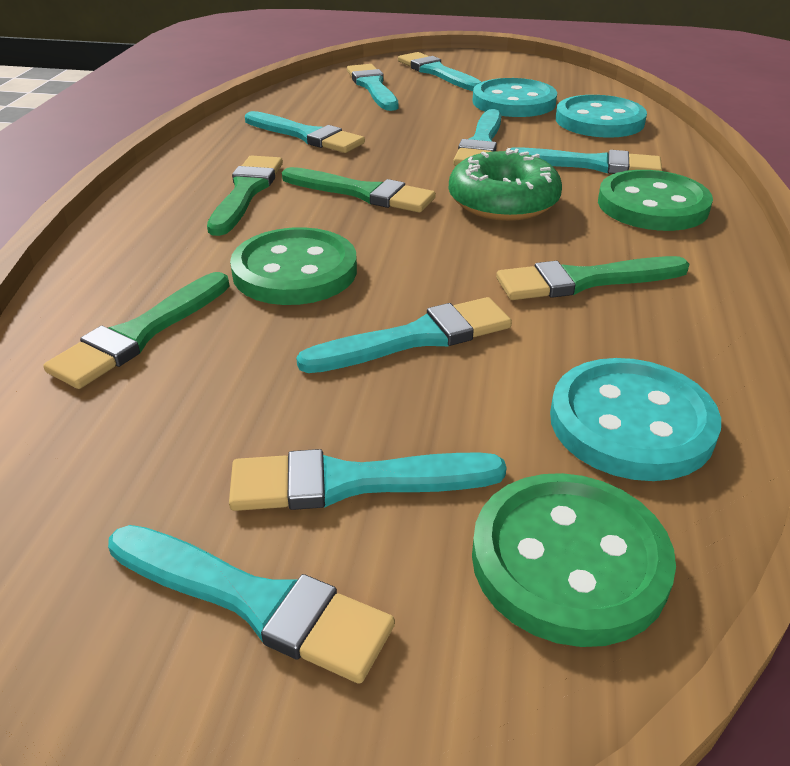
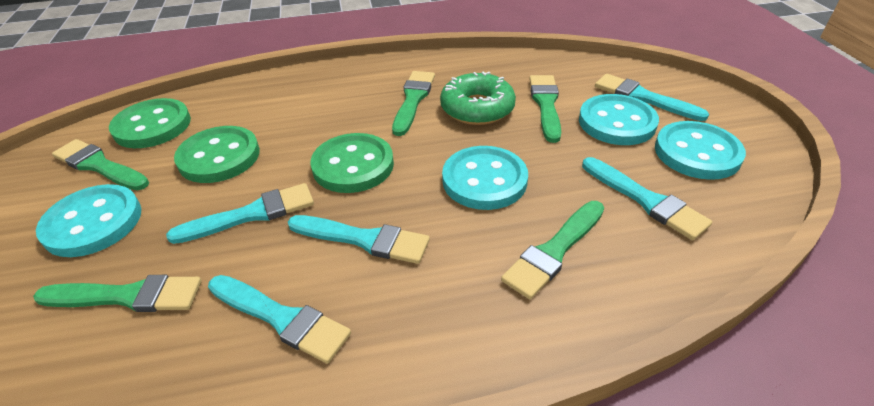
green brush: 4 -> 5
turquoise brush: 8 -> 5
turquoise button: 3 -> 4

